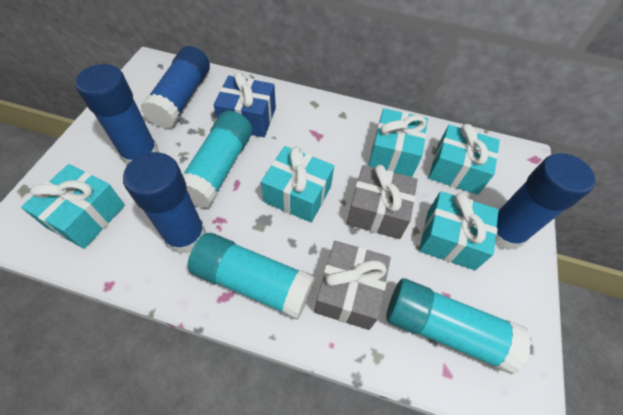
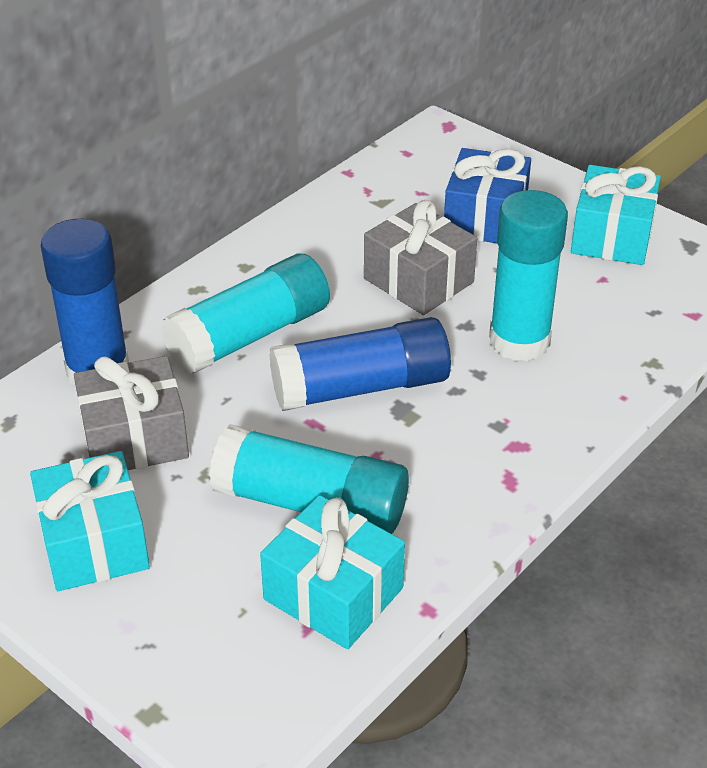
blue glue stick: 4 -> 2
turquoise gift: 5 -> 3

